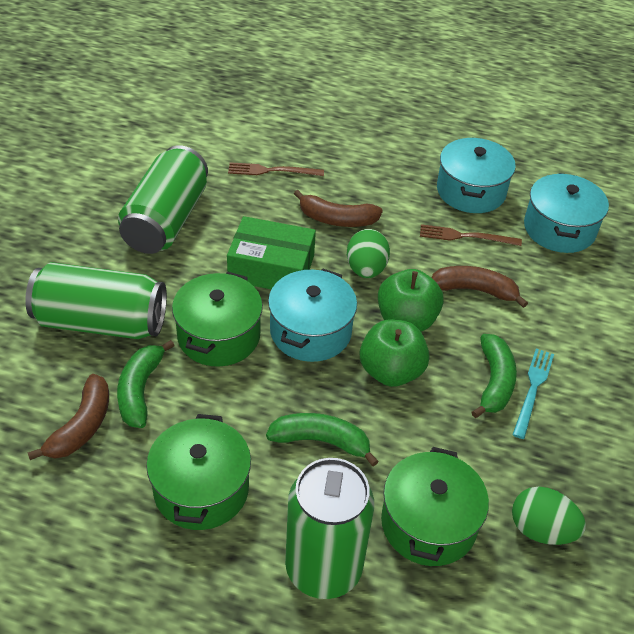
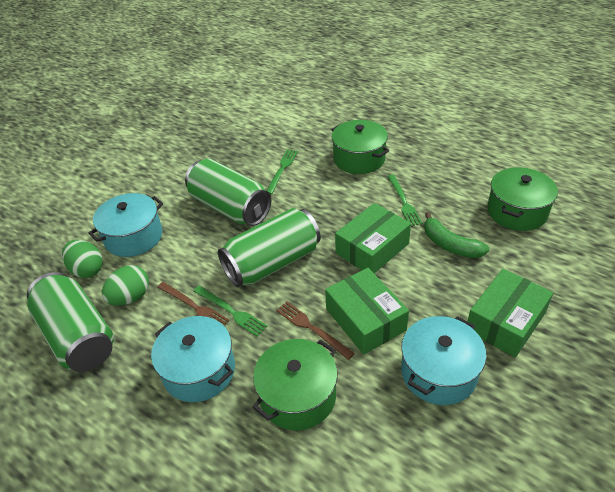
brown banana: 3 -> 0
green apple: 2 -> 0
green banana: 3 -> 1
green box: 1 -> 3
green fork: 0 -> 3
turquoise fork: 1 -> 0

